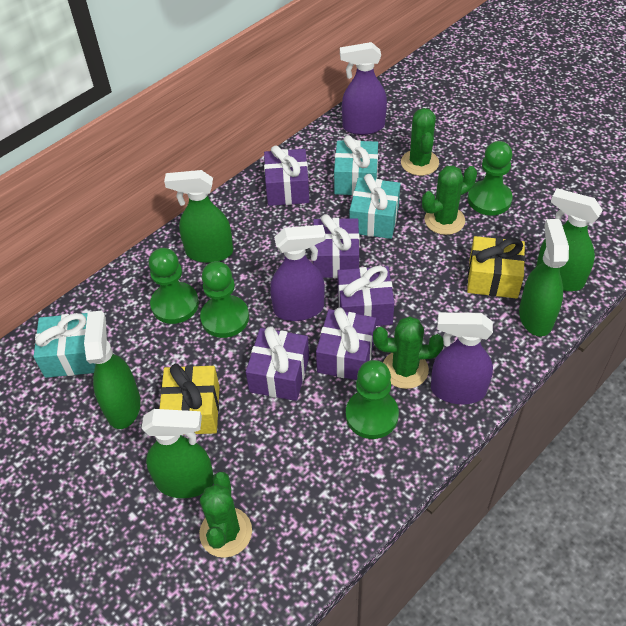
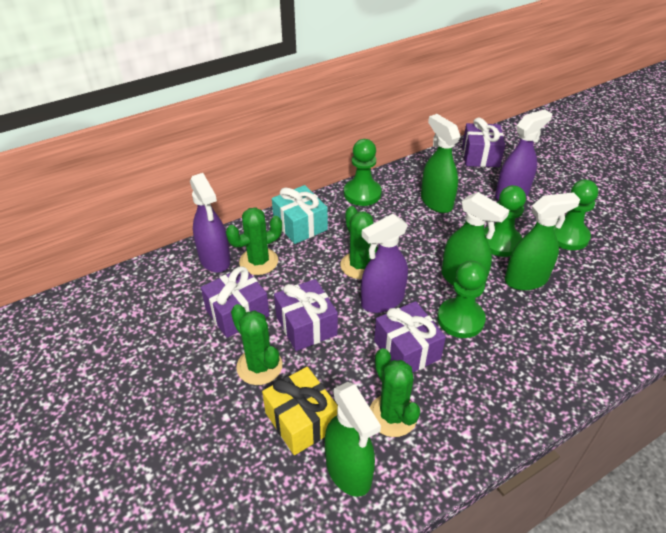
green spray bottle: 5 -> 4
purple gift: 5 -> 4
turquoise gift: 3 -> 1
yellow gift: 2 -> 1

